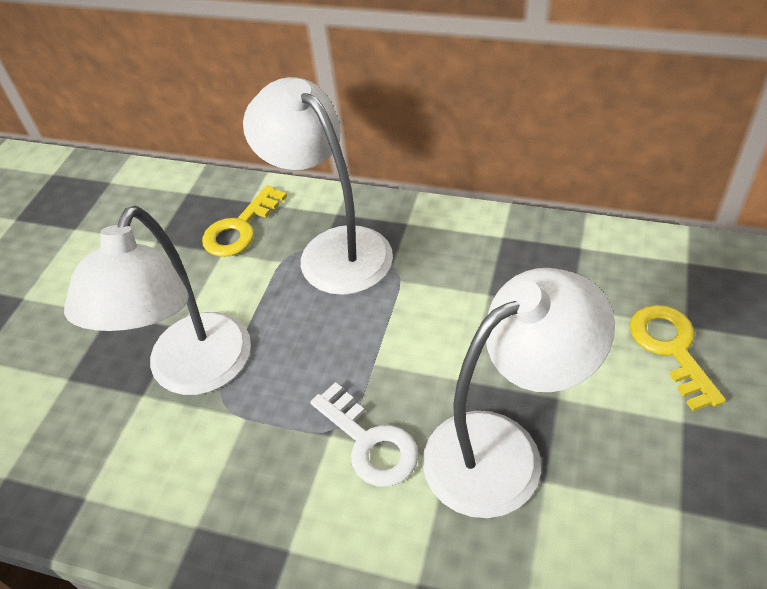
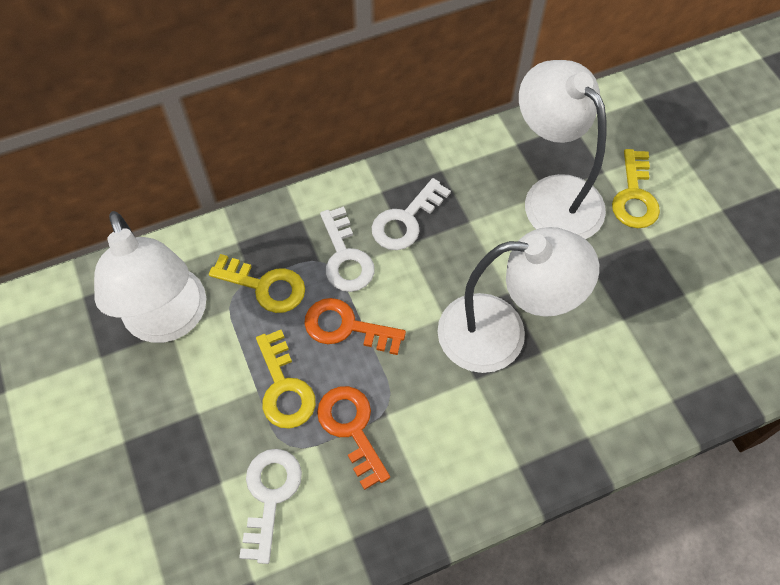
orange key: 0 -> 2
white key: 1 -> 3
yellow key: 2 -> 3

